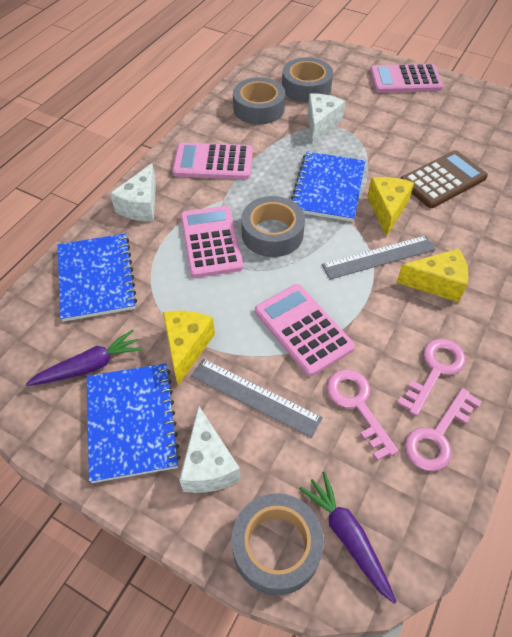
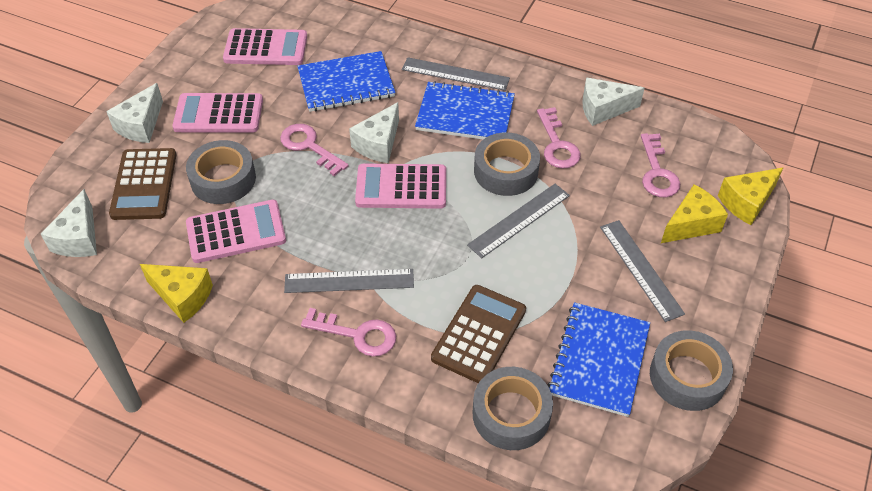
brown calculator: 1 -> 2
grey ruler: 2 -> 4
pink key: 3 -> 4
purple carrot: 2 -> 0
white cheese: 3 -> 4

